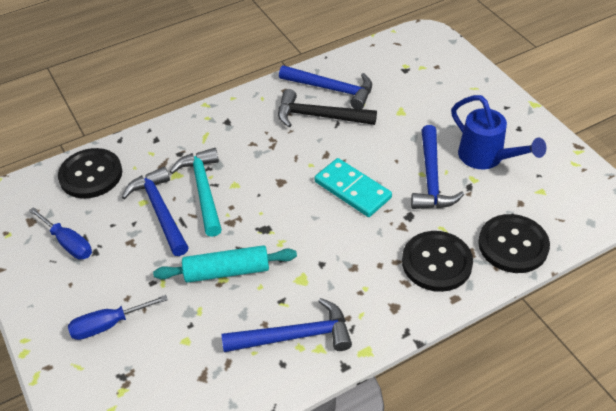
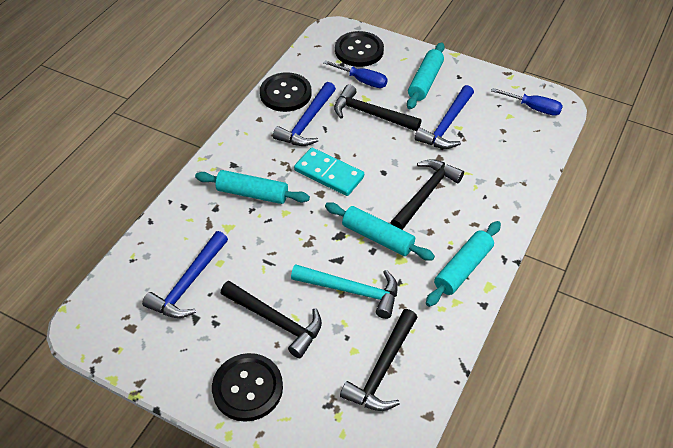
black hammer: 1 -> 4
blue hammer: 4 -> 3
blue watering can: 1 -> 0
turquoise rolling pin: 1 -> 4

